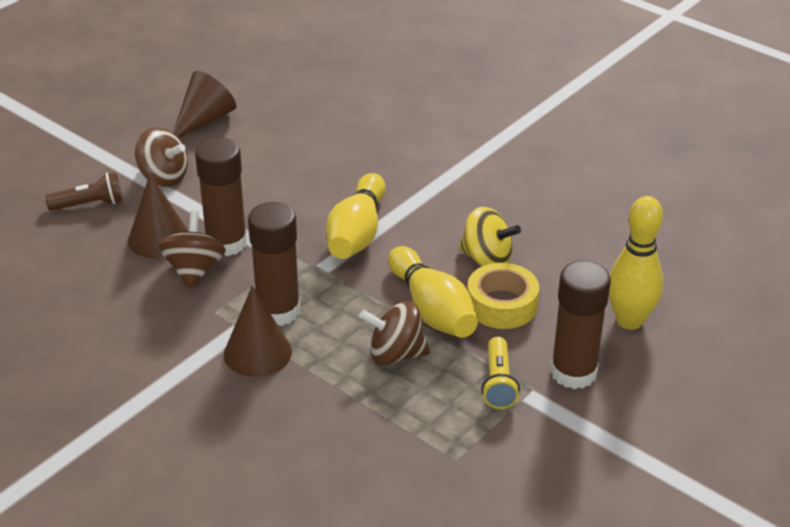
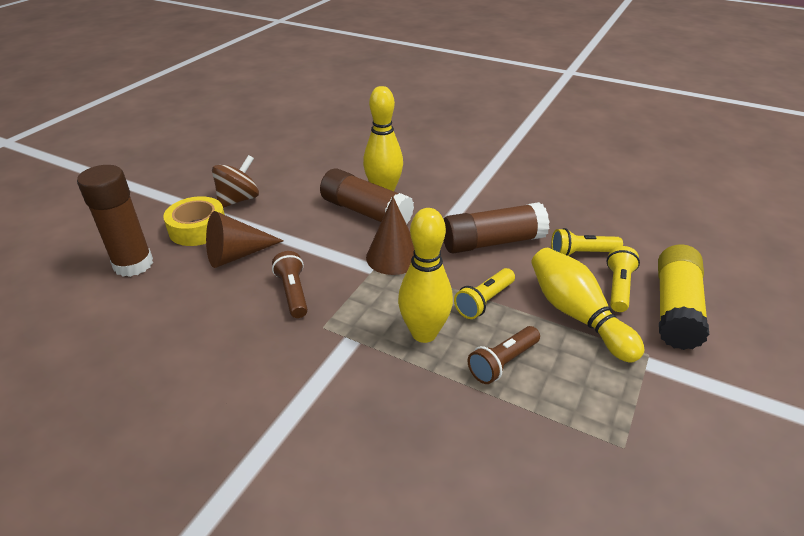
brown cone: 3 -> 2
brown flashlight: 1 -> 2
brown spinning top: 3 -> 1
yellow flashlight: 1 -> 3
yellow glue stick: 0 -> 1
yellow spinning top: 1 -> 0

